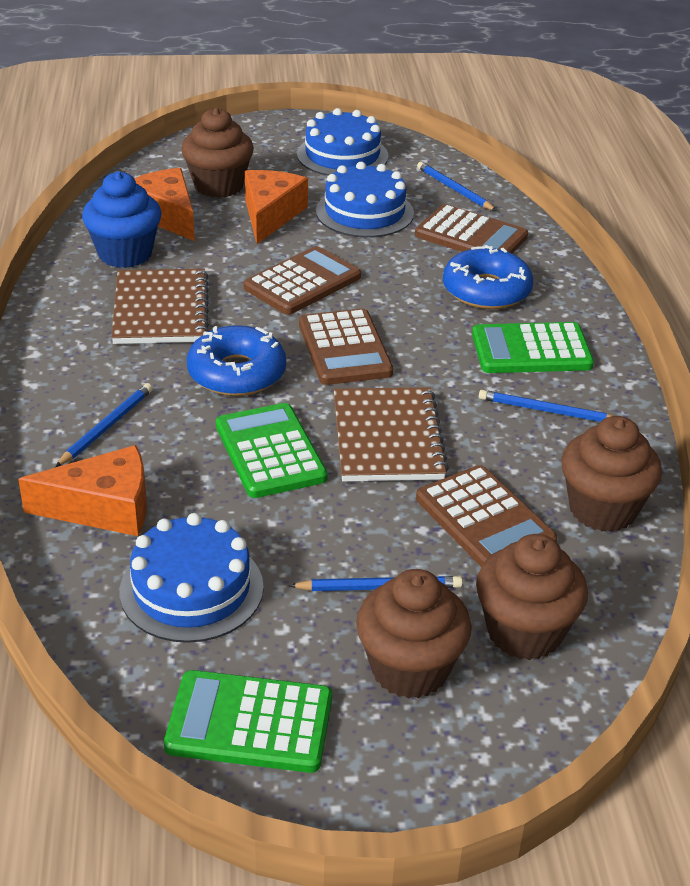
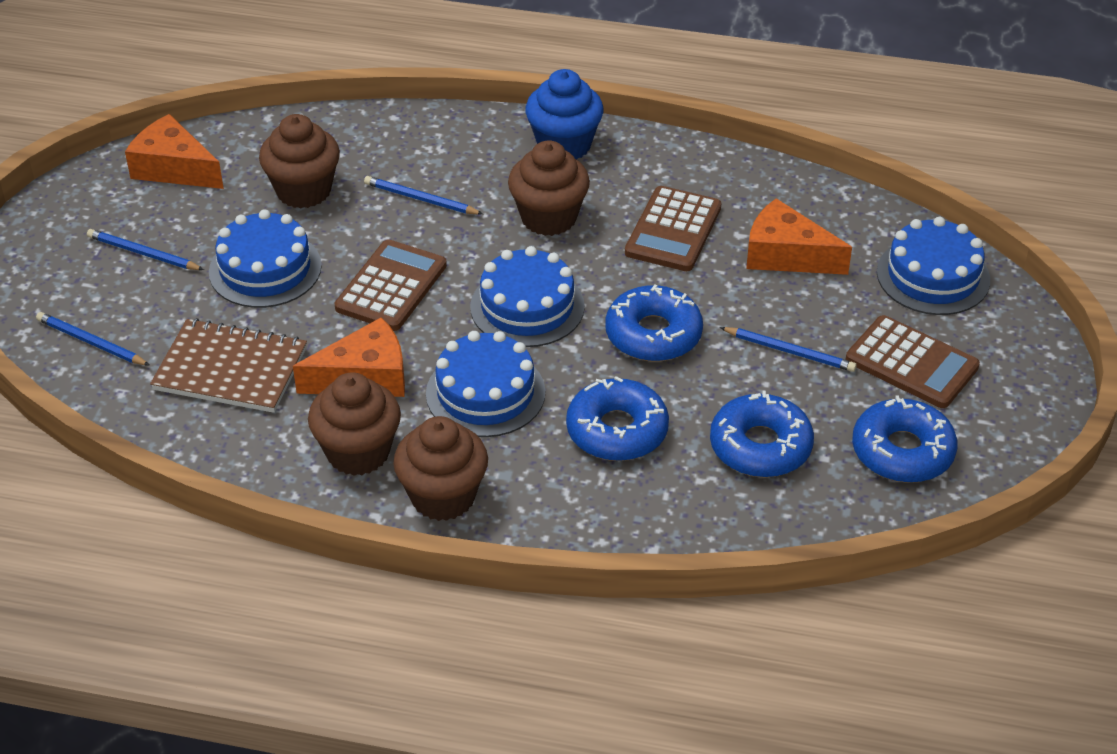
blue cake: 3 -> 4
blue donut: 2 -> 4
brown calculator: 4 -> 3
brown notebook: 2 -> 1
green calculator: 3 -> 0

